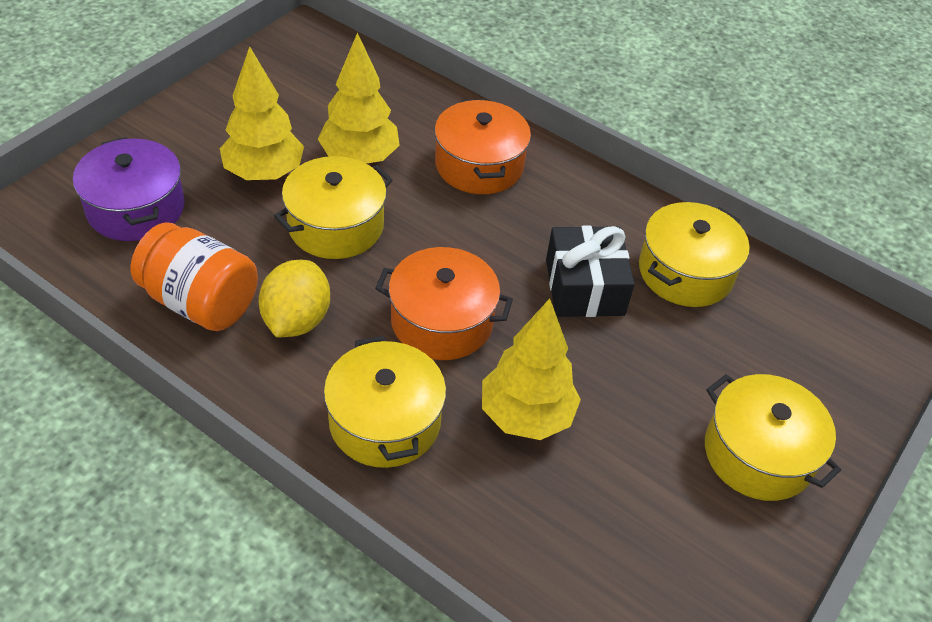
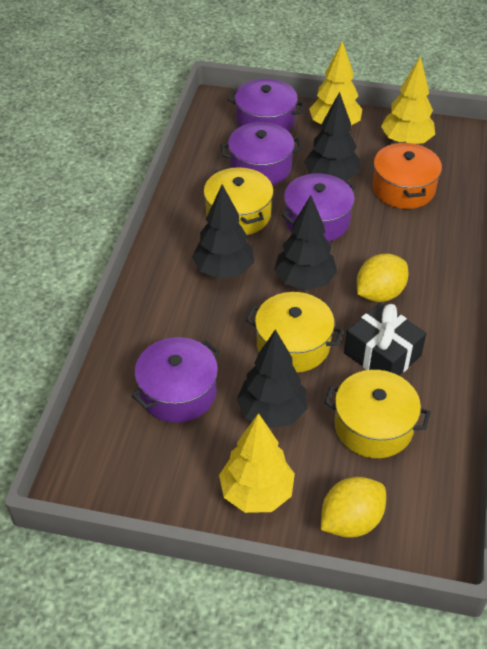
black tree: 0 -> 4
orange jar: 1 -> 0
orange pot: 2 -> 1
purple pot: 1 -> 4
yellow lemon: 1 -> 2
yellow pot: 4 -> 3

